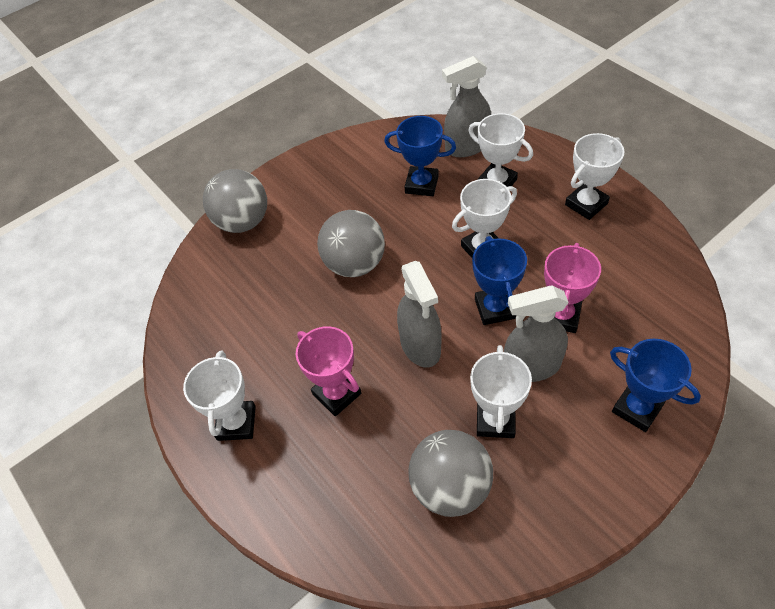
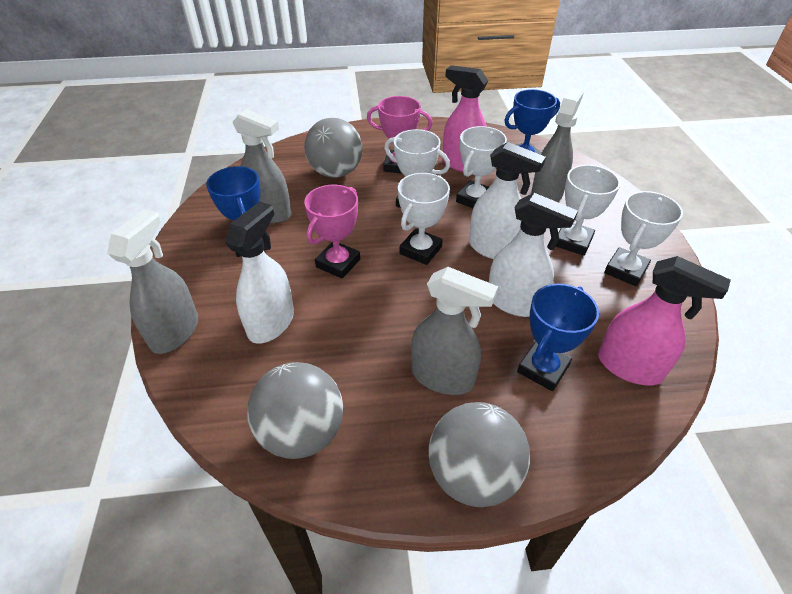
grey spray bottle: 3 -> 4
pink spray bottle: 0 -> 2
white spray bottle: 0 -> 3

